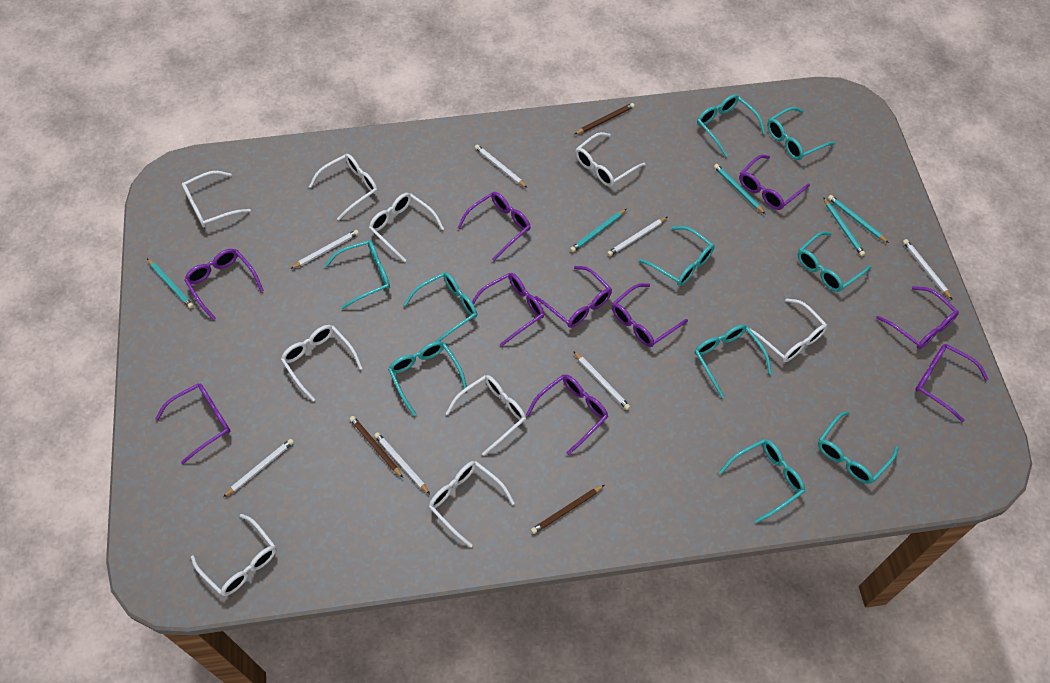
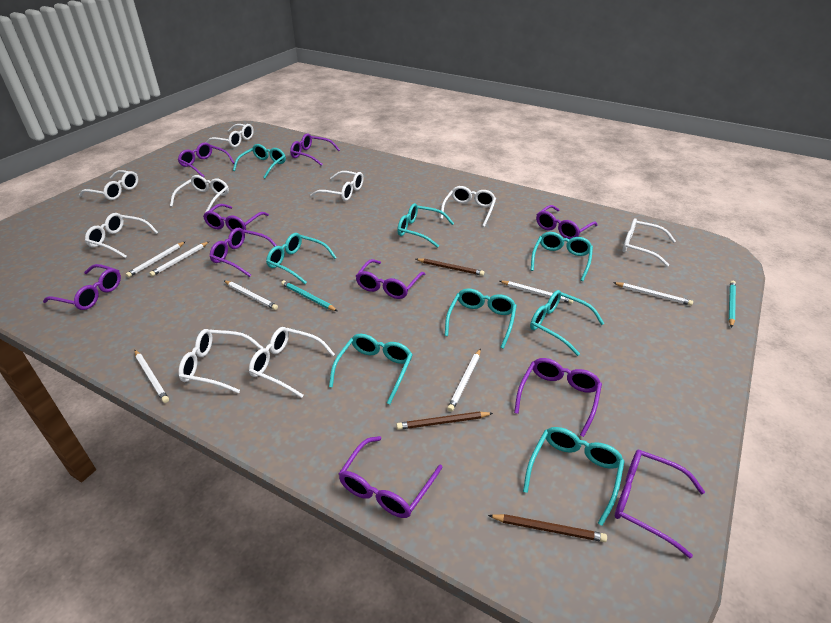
turquoise glasses: 10 -> 8
turquoise pencil: 5 -> 2

